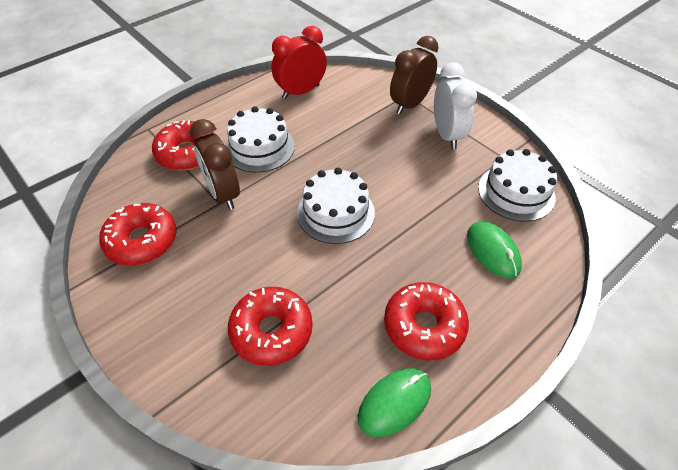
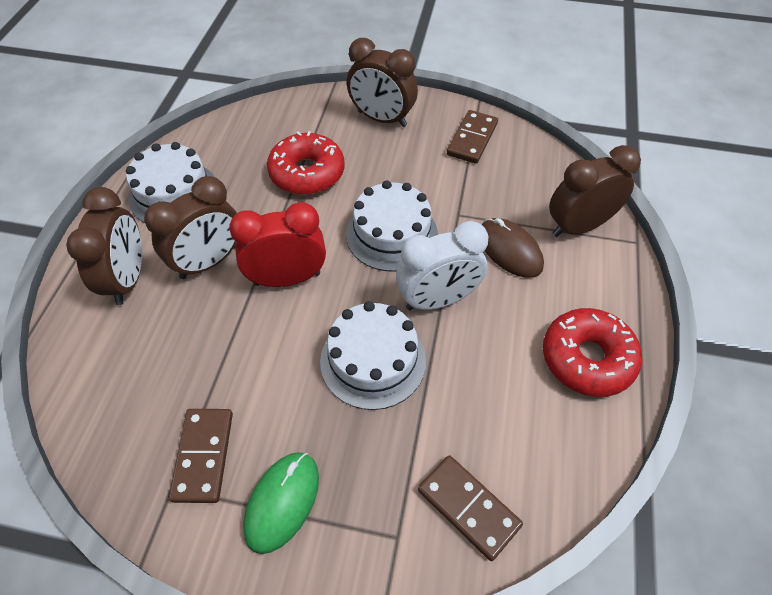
brown clock: 2 -> 4
brown domino: 0 -> 3
brown mouse: 0 -> 1
green mouse: 2 -> 1
red donut: 4 -> 2

